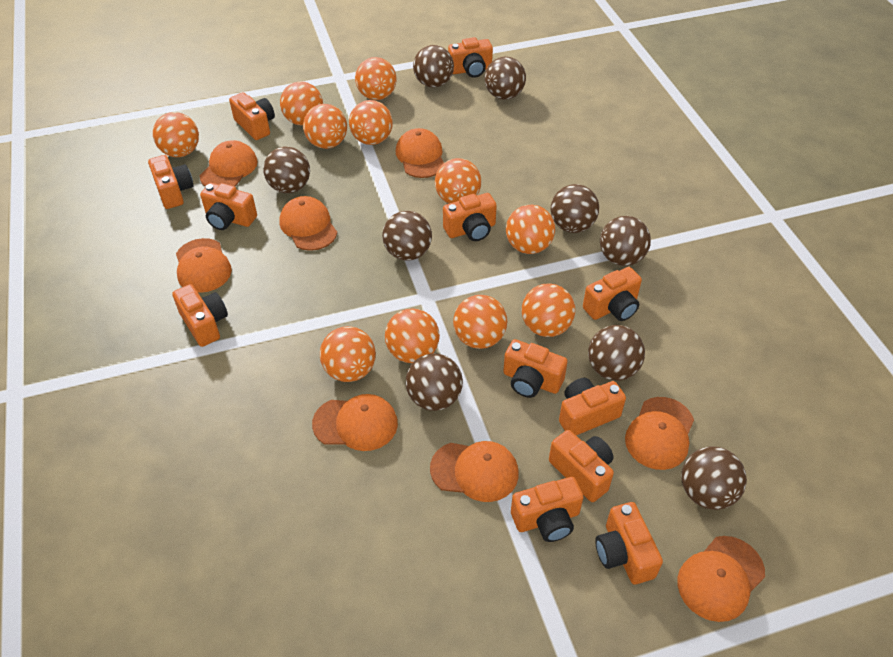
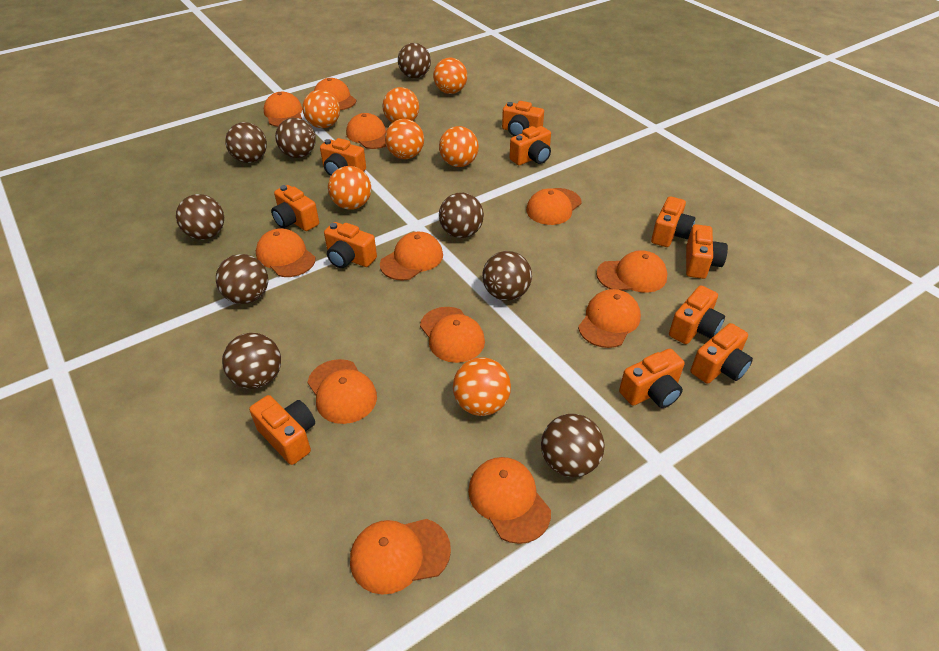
orange ball: 11 -> 7
orange camera: 12 -> 11
orange cap: 8 -> 12

